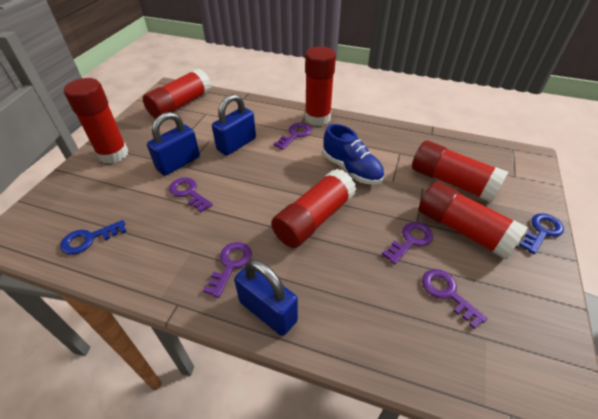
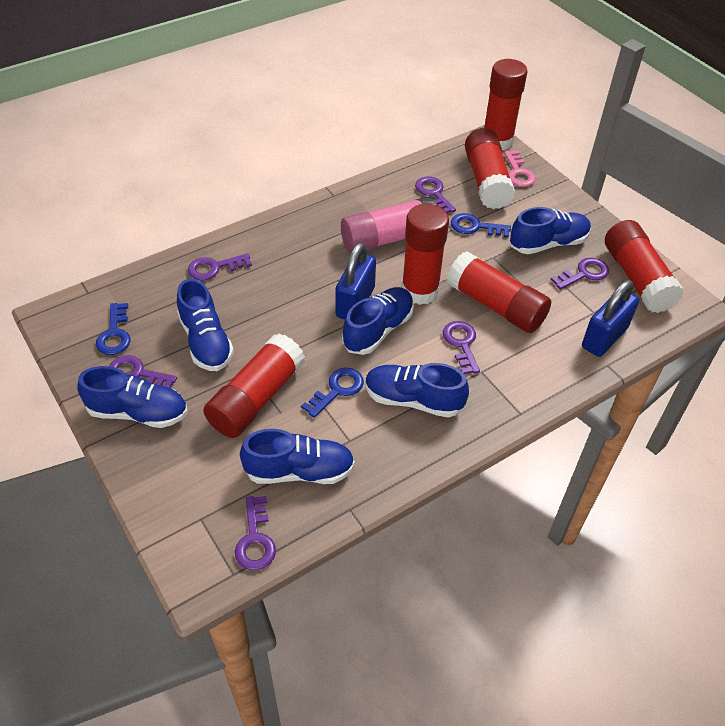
blue key: 2 -> 3
blue padlock: 3 -> 2
blue shoe: 1 -> 6
pink glue stick: 0 -> 1
pink key: 0 -> 1
purple key: 5 -> 6

